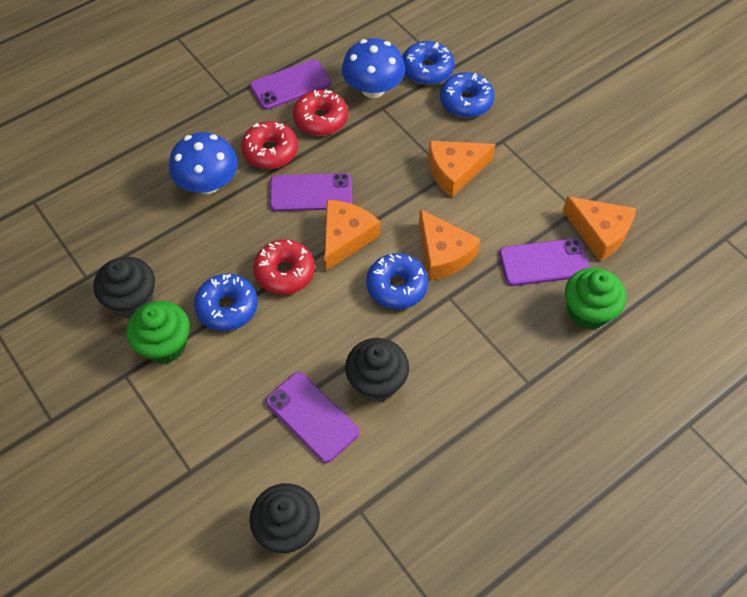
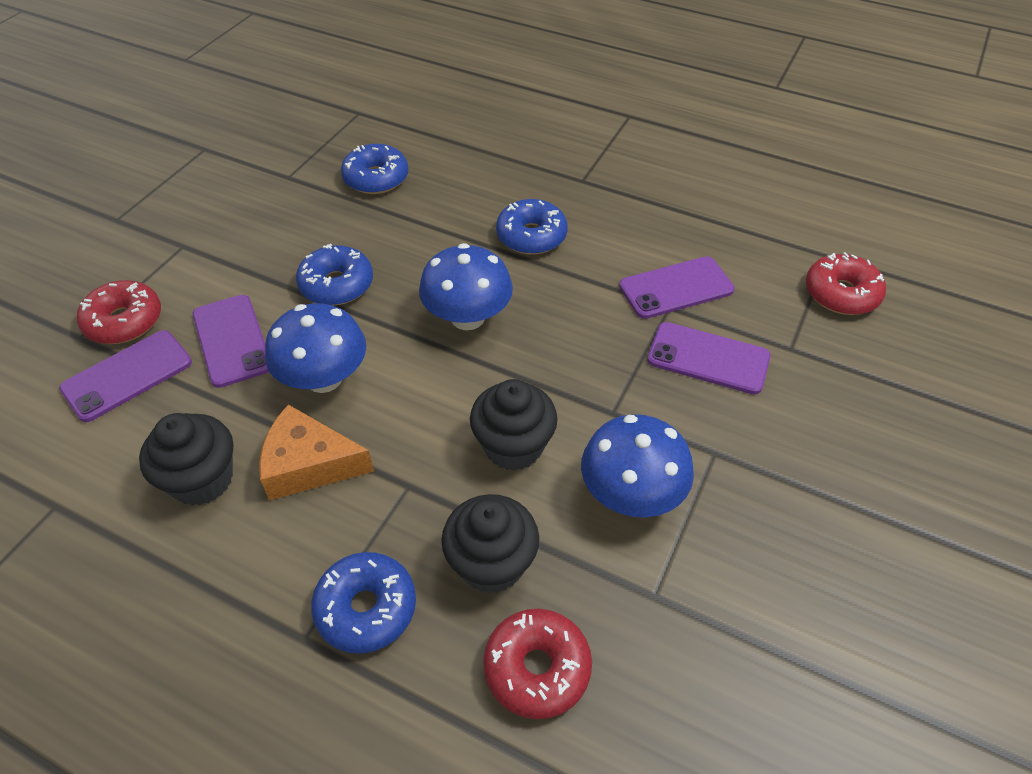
blue mushroom: 2 -> 3
green cupcake: 2 -> 0
orange cheese: 4 -> 1

